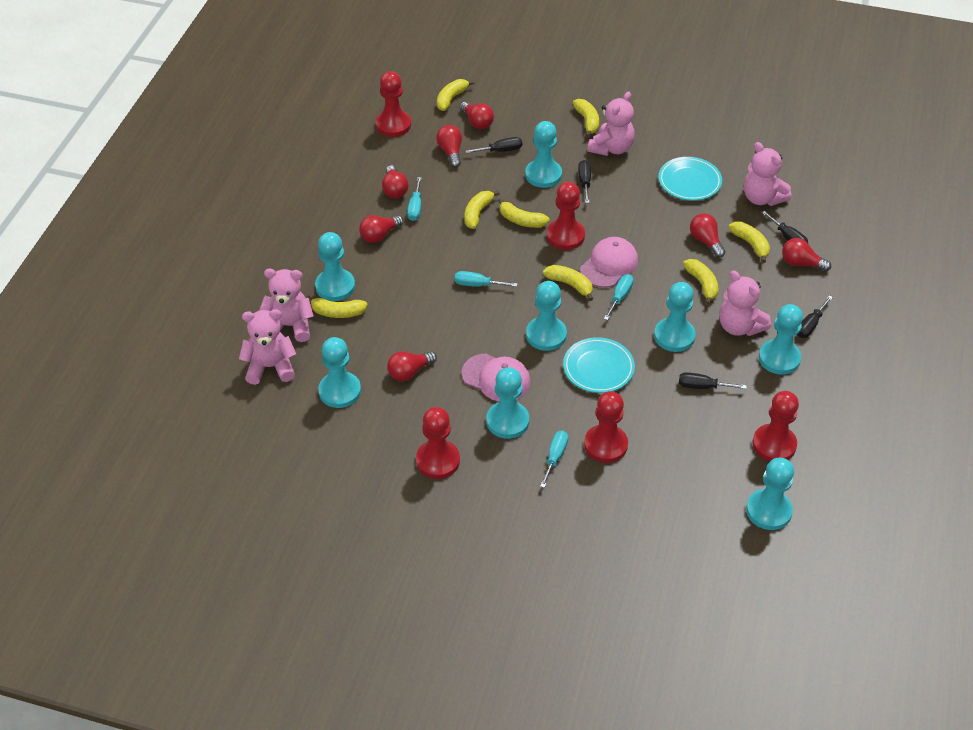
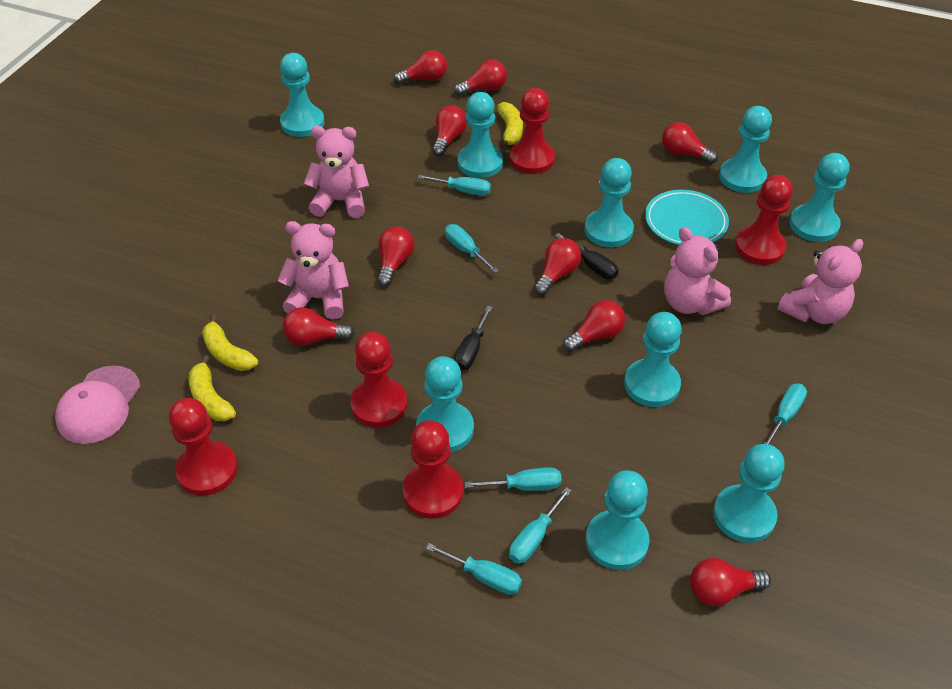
black screwdriver: 5 -> 2
pink cap: 2 -> 1
pink teddy bear: 5 -> 4
red light bulb: 7 -> 9
turquoise pawn: 8 -> 9
turquoise plate: 2 -> 1
turquoise screwdriver: 4 -> 6
yellow banana: 8 -> 3

